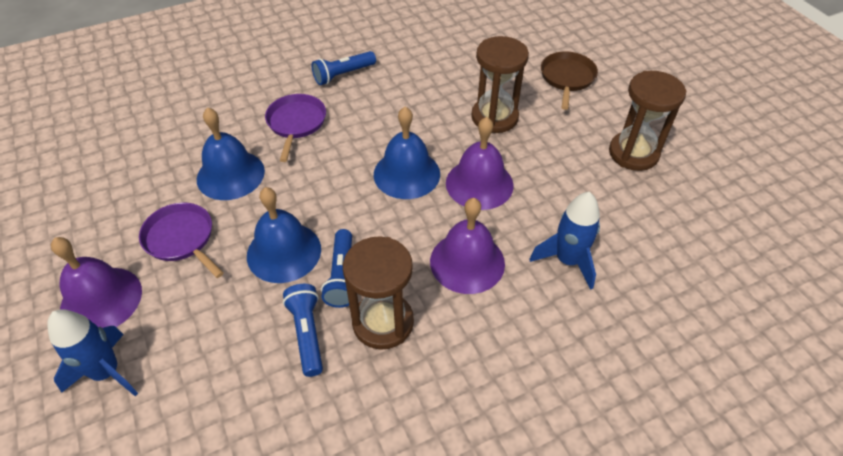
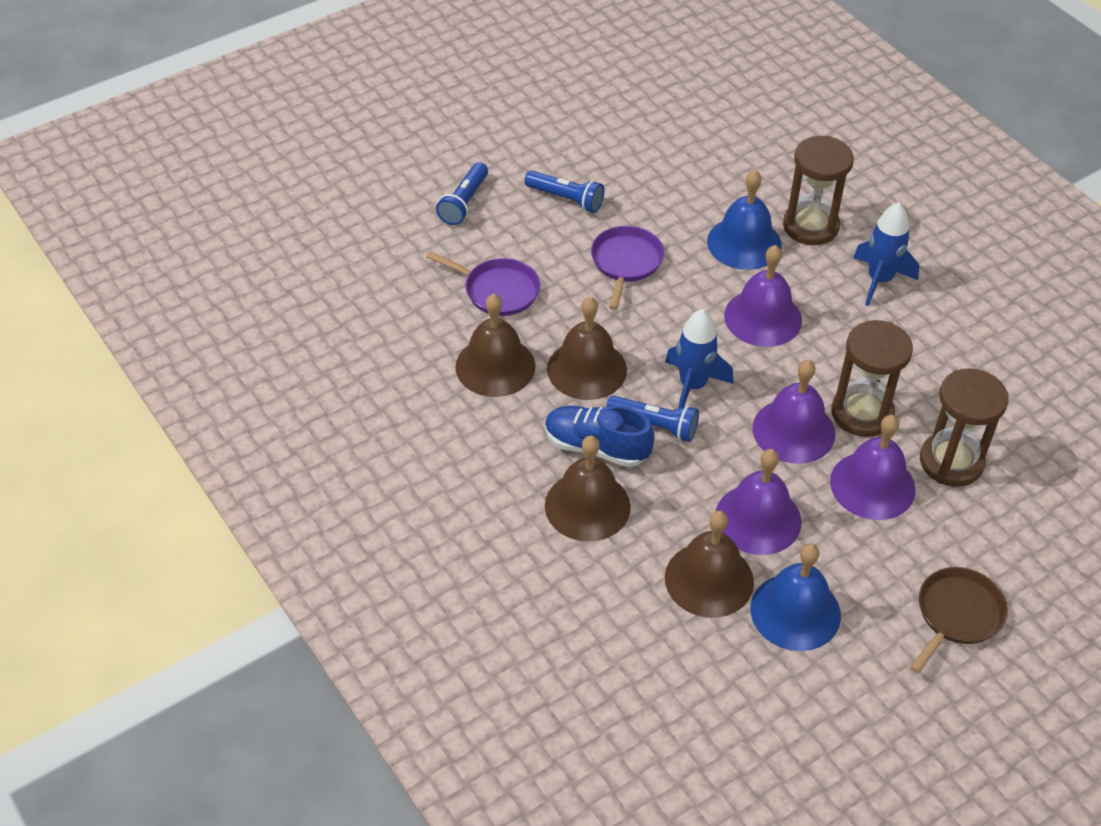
blue bell: 3 -> 2
blue shoe: 0 -> 1
brown bell: 0 -> 4
purple bell: 3 -> 4

